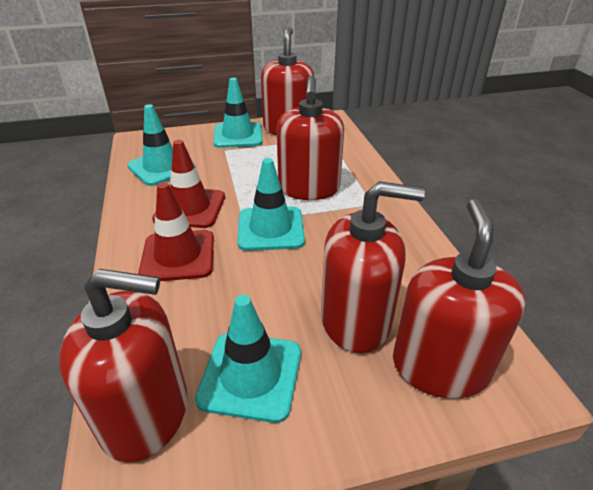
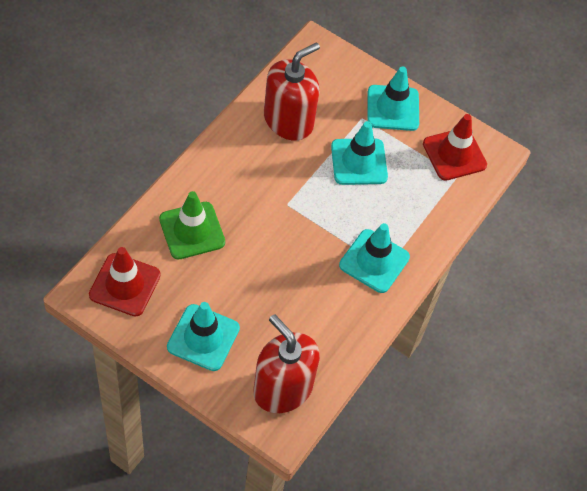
green traffic cone: 0 -> 1
red soap dispenser: 5 -> 2

